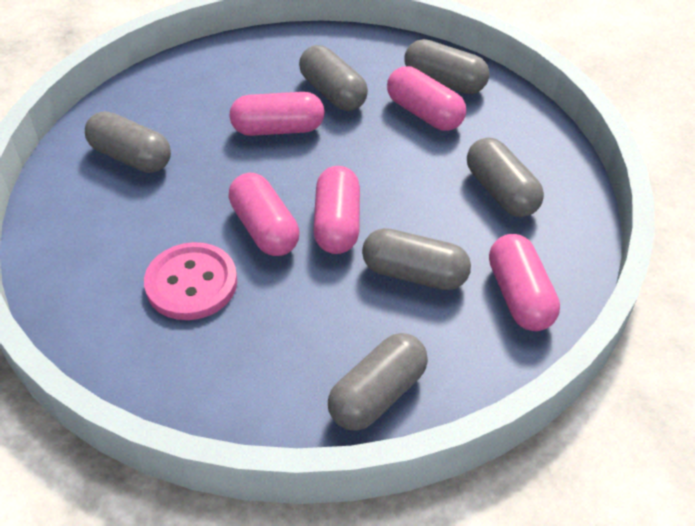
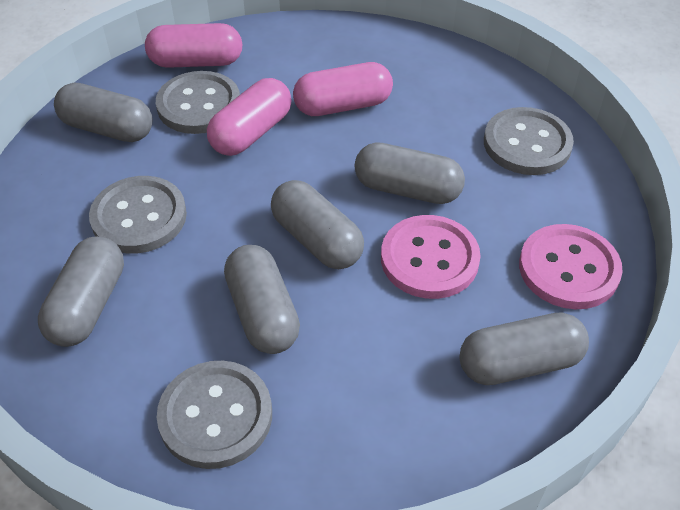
grey button: 0 -> 4
pink button: 1 -> 2
pink capsule: 5 -> 3

